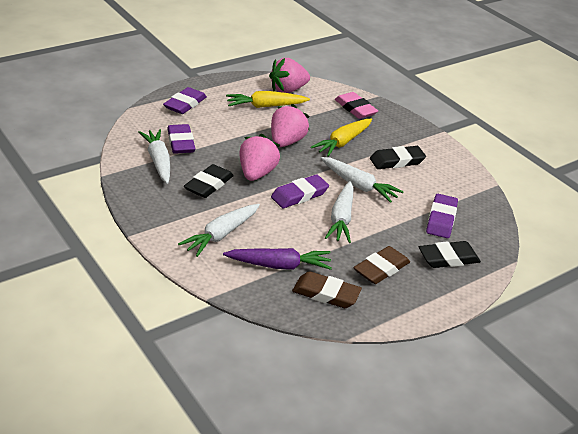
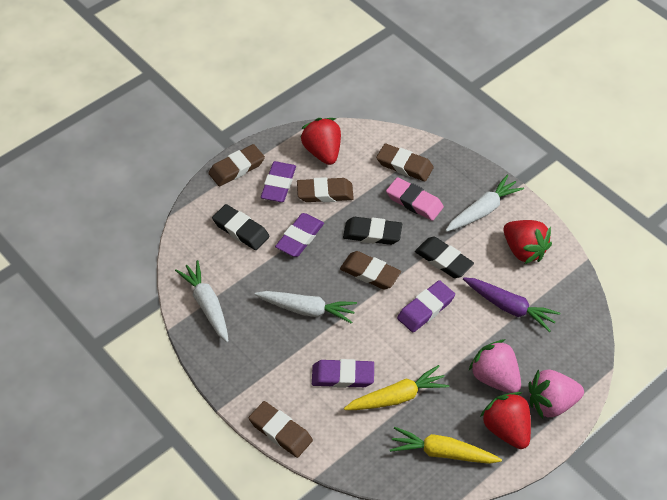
brown eraser: 2 -> 5
pink strawberry: 3 -> 2
red strawberry: 0 -> 3
white carrot: 4 -> 3

